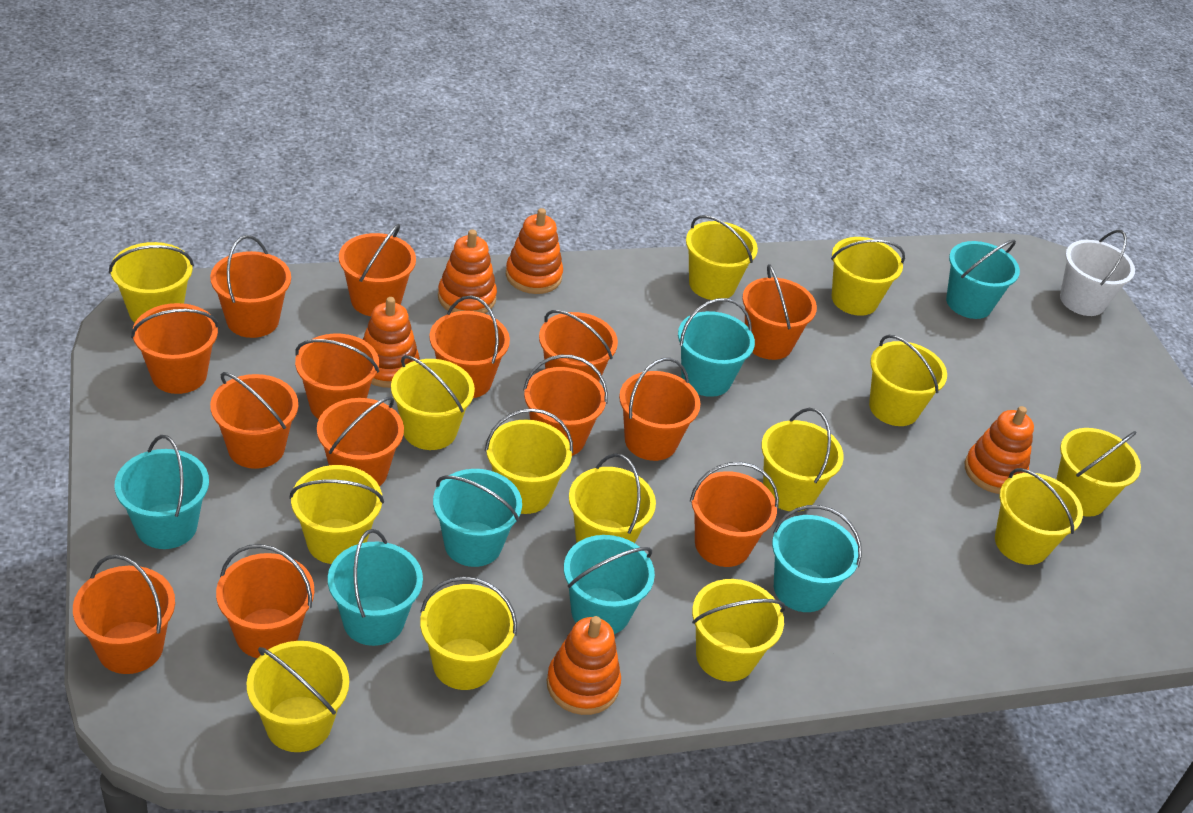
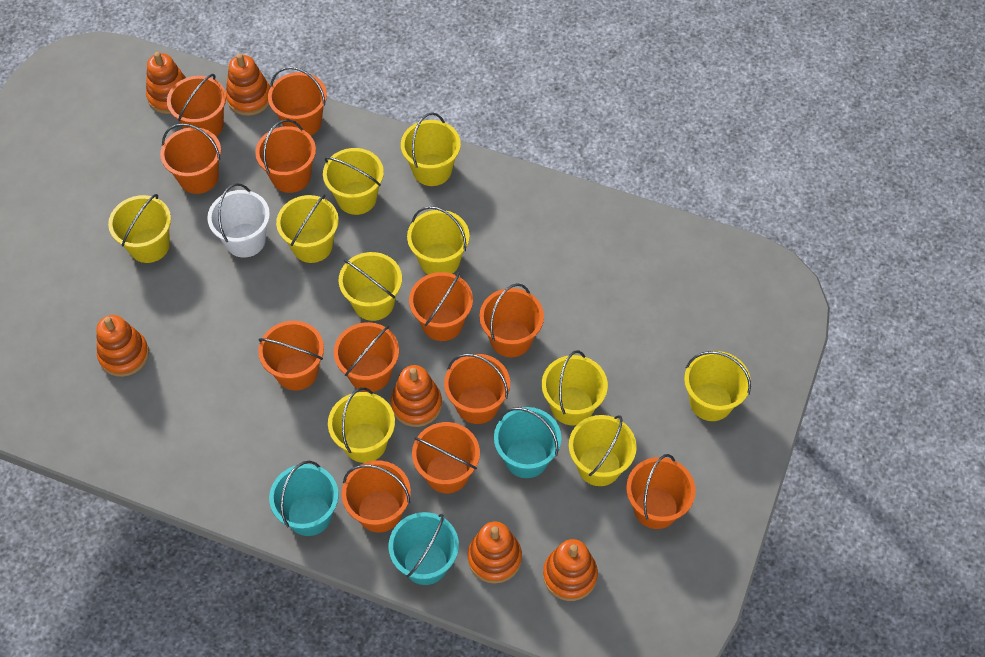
orange bucket: 14 -> 12
orange stacking toy: 5 -> 6
turquoise bucket: 7 -> 3
yellow bucket: 14 -> 10

